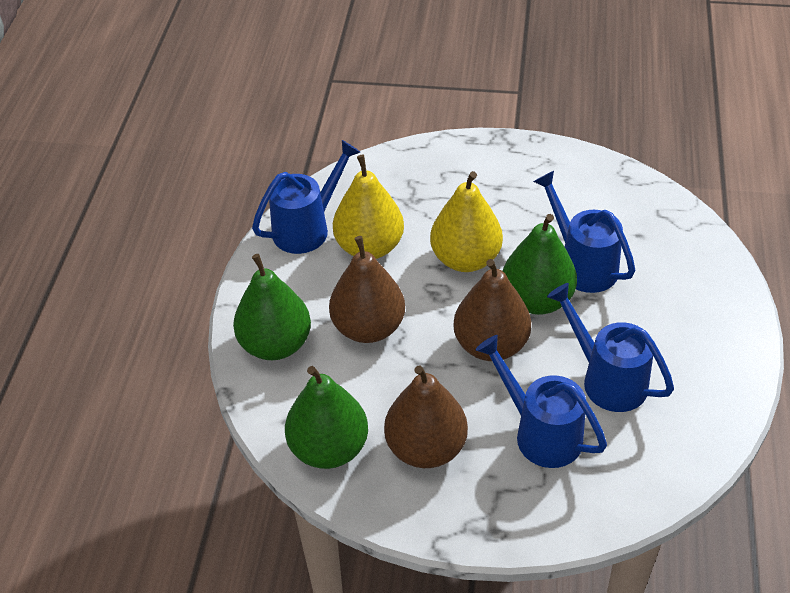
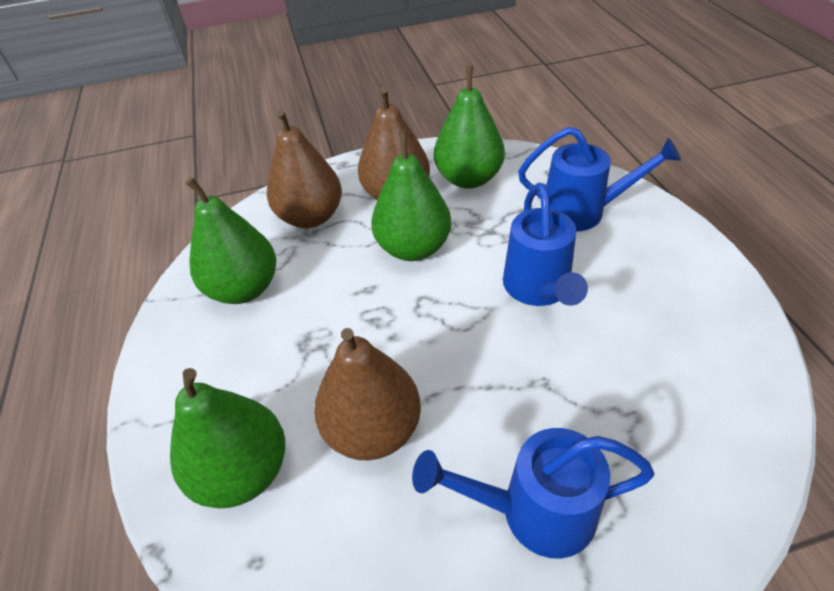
blue watering can: 4 -> 3
green pear: 3 -> 4
yellow pear: 2 -> 0

